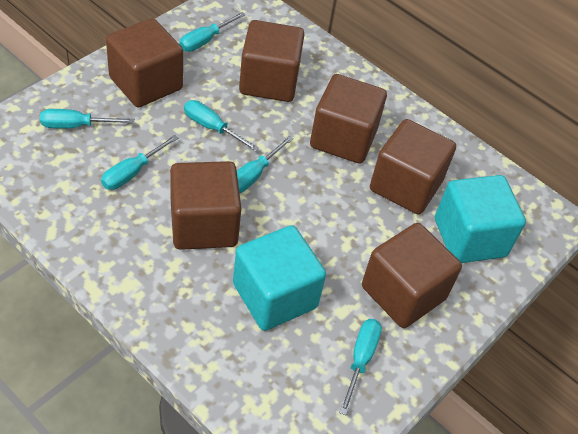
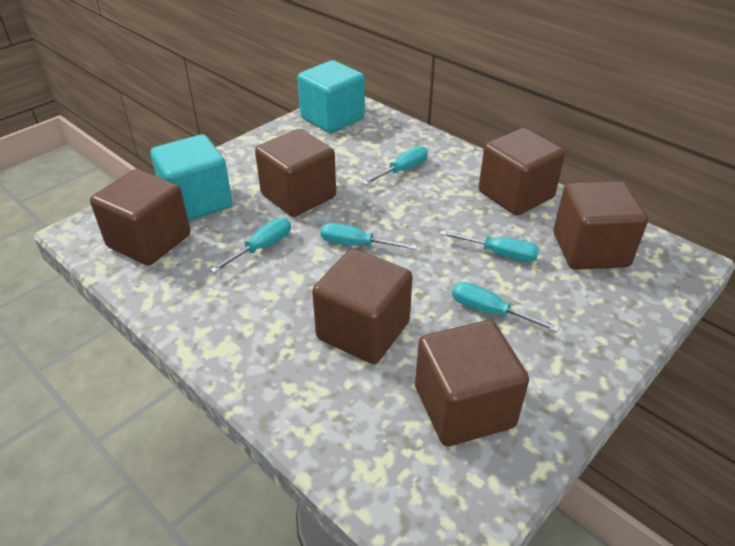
turquoise screwdriver: 6 -> 5

